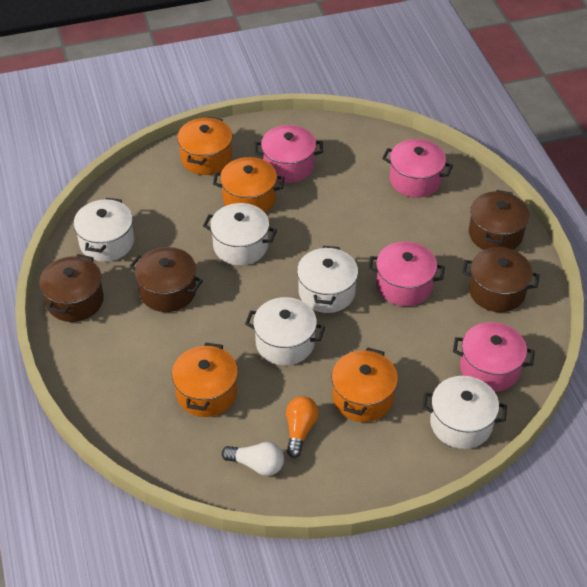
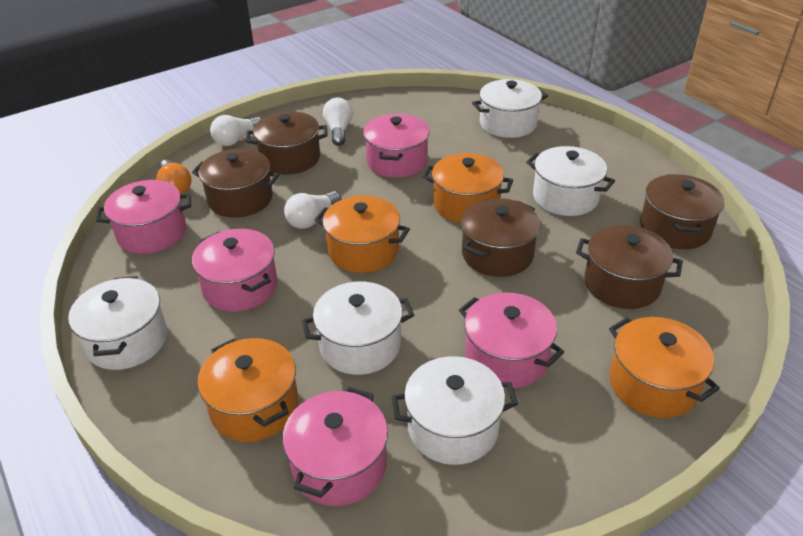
brown pot: 4 -> 5
pink pot: 4 -> 5
white light bulb: 1 -> 3

